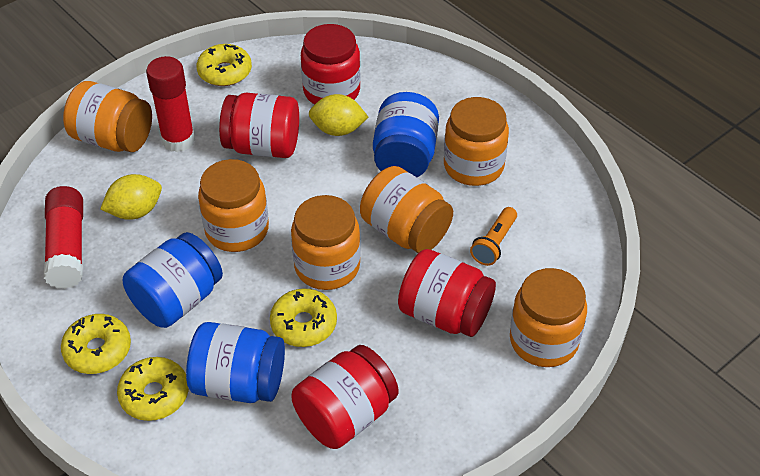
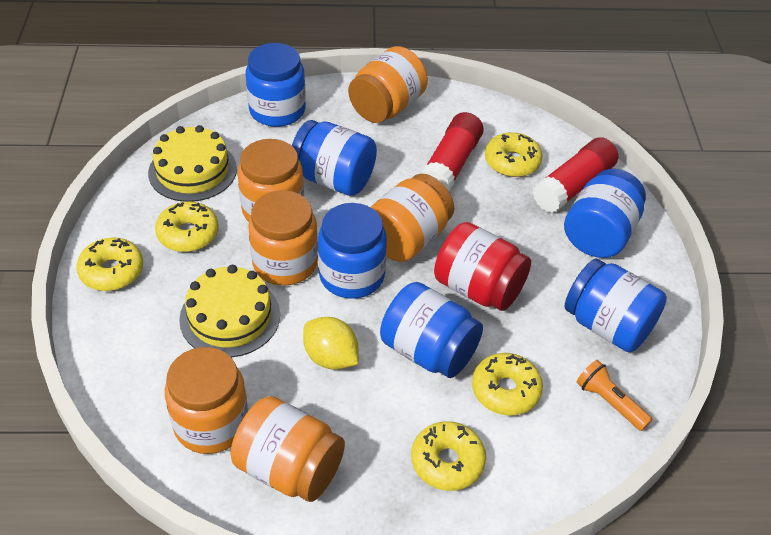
blue jar: 3 -> 6
red jar: 4 -> 1
yellow cake: 0 -> 2
yellow donut: 4 -> 5
yellow lemon: 2 -> 1

